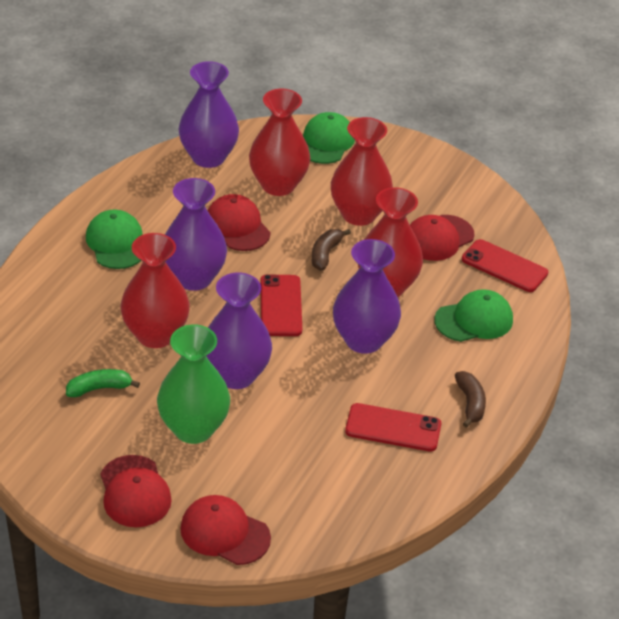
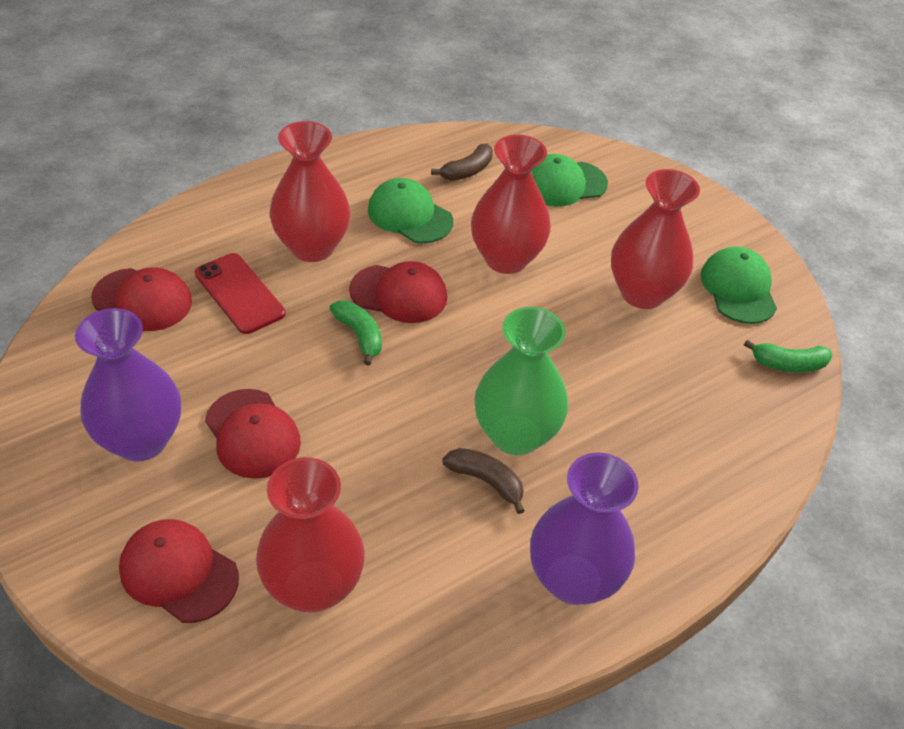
green banana: 1 -> 2
purple vase: 4 -> 2
red phone: 3 -> 1

